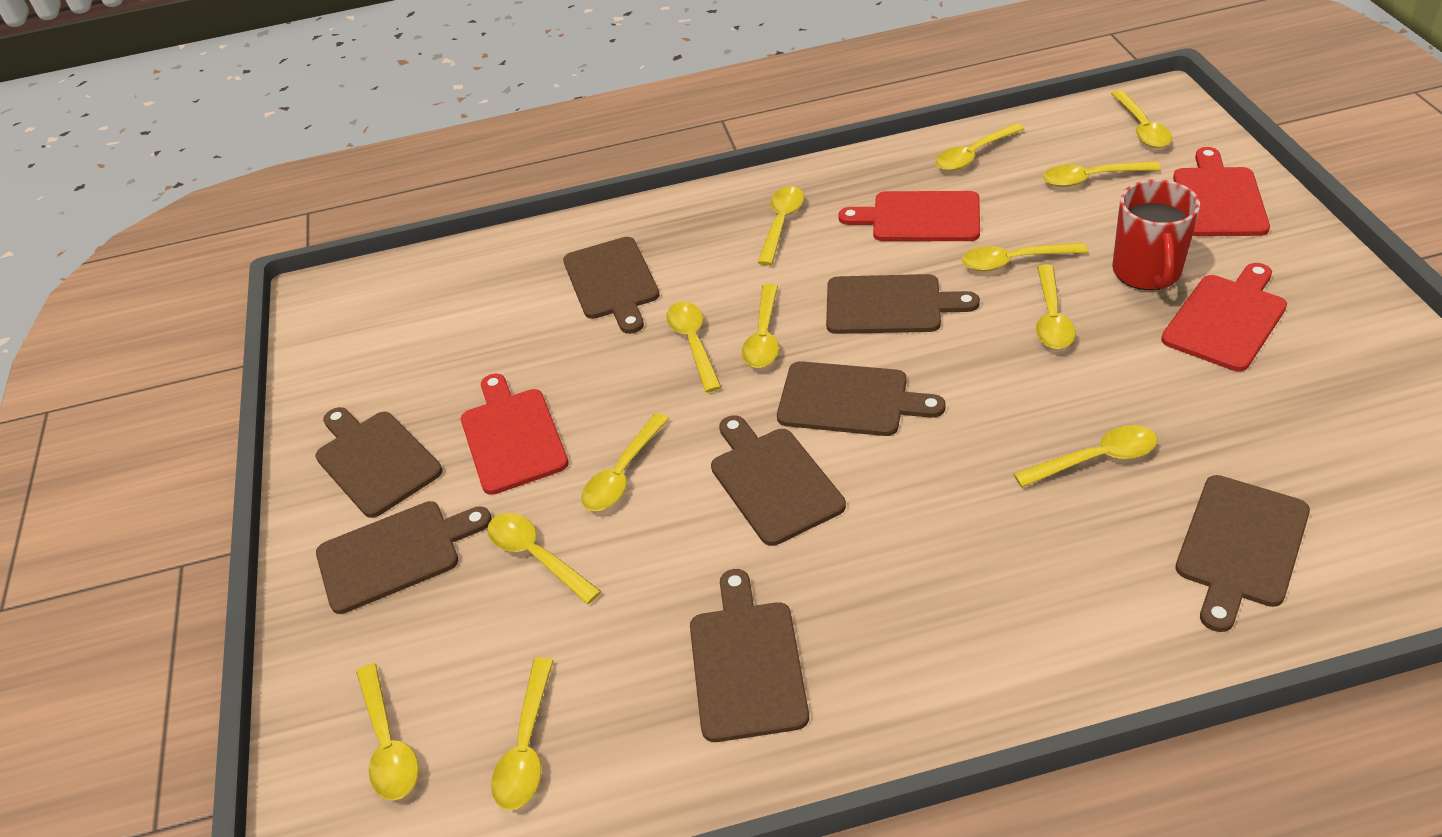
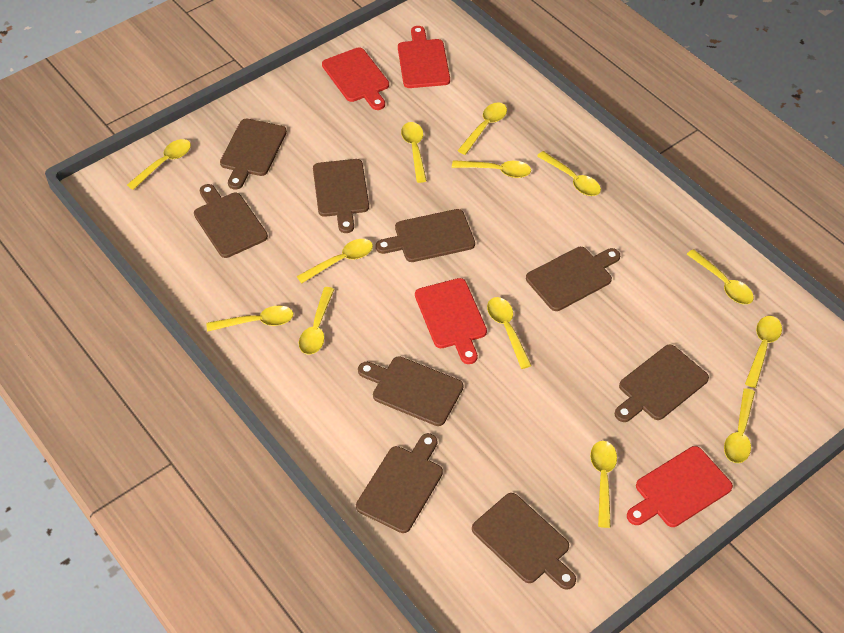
brown cutting board: 8 -> 9
red mug: 1 -> 0

